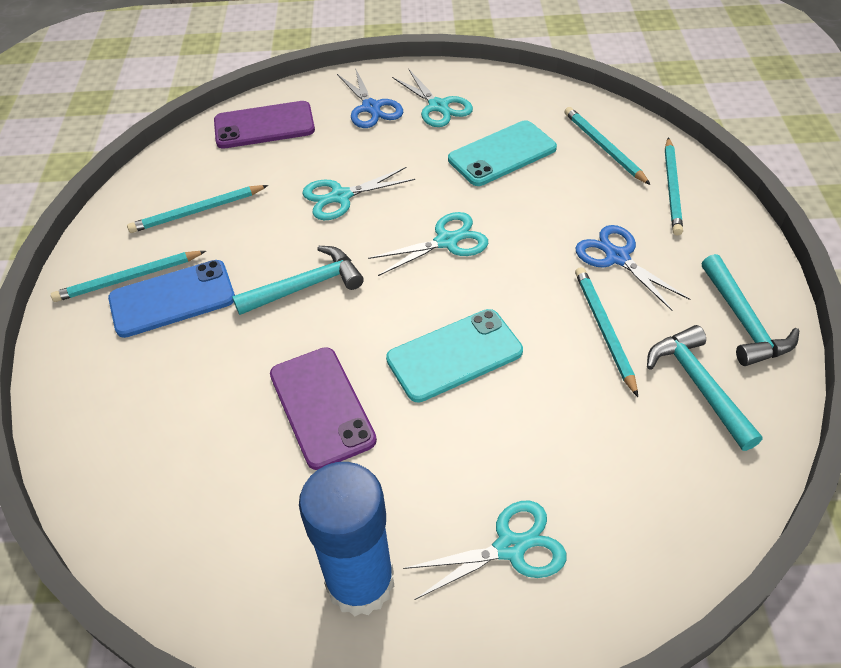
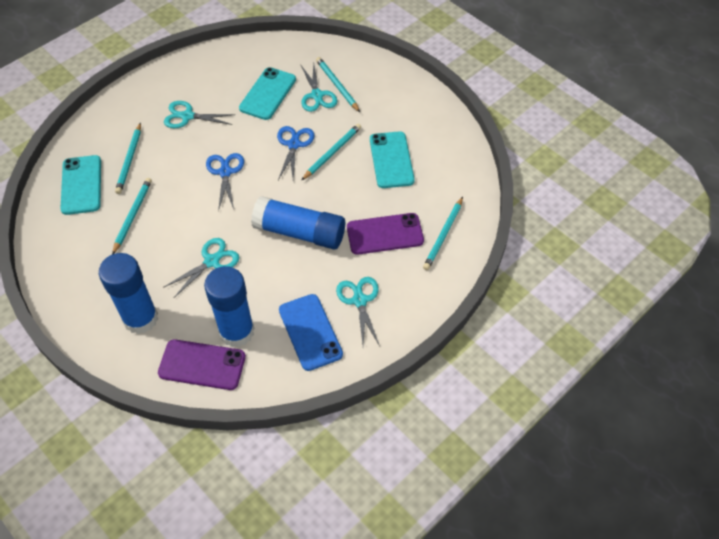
blue glue stick: 1 -> 3
turquoise hammer: 3 -> 0
turquoise phone: 2 -> 3

